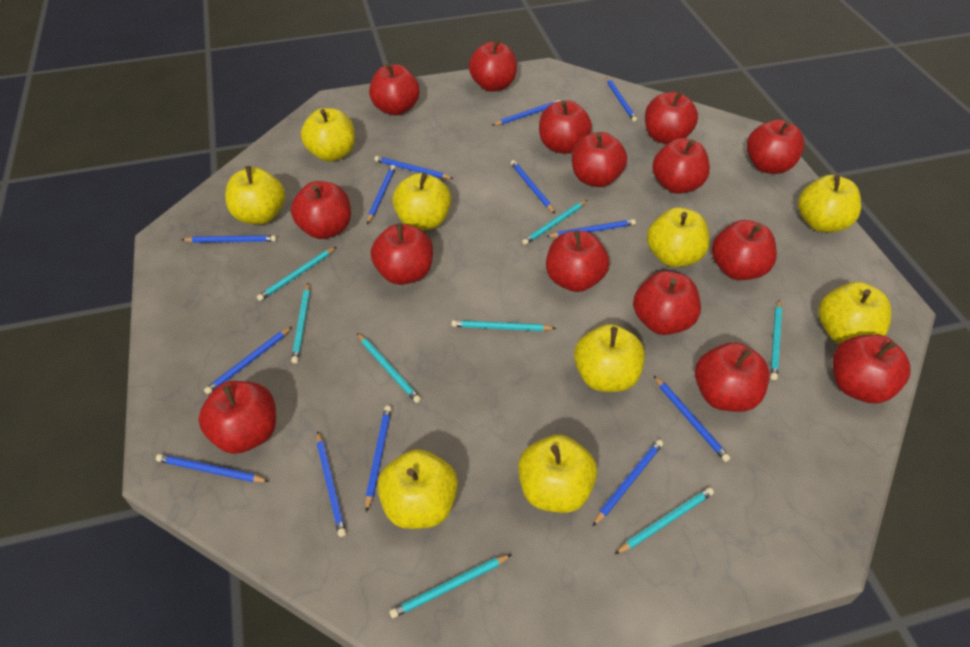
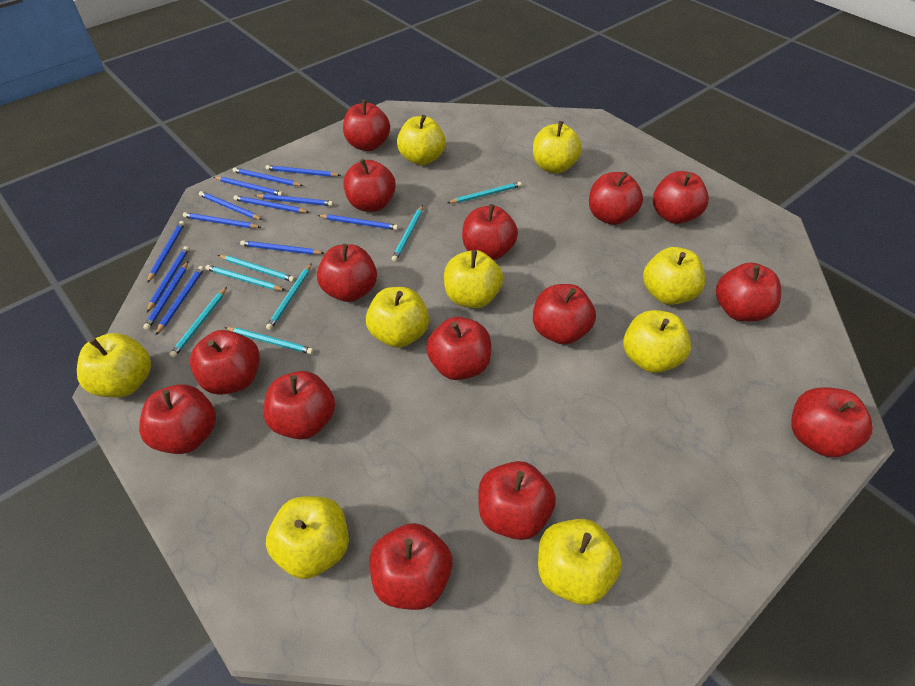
turquoise pencil: 8 -> 7

